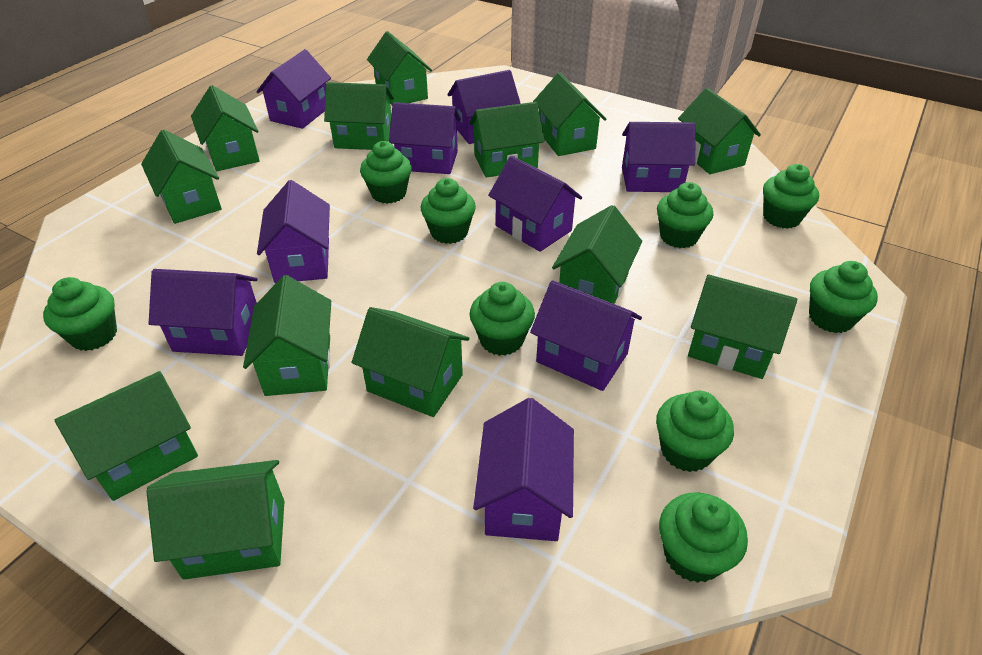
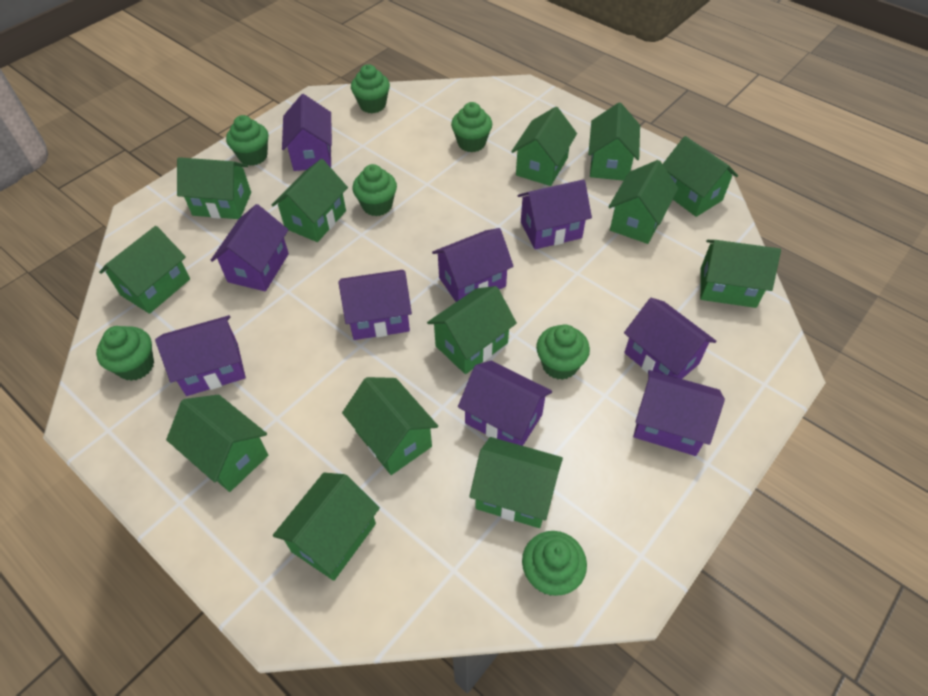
green cupcake: 9 -> 7

